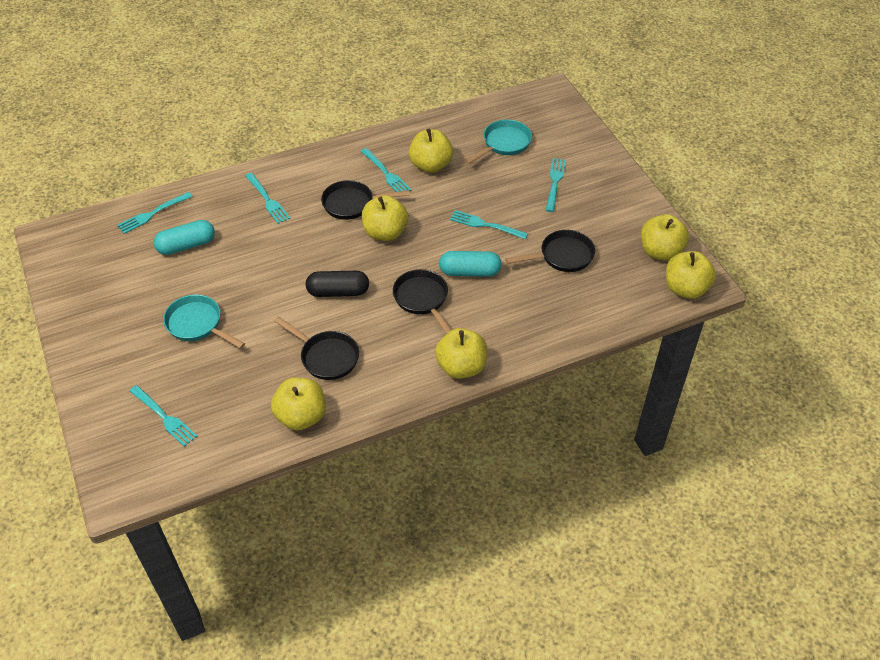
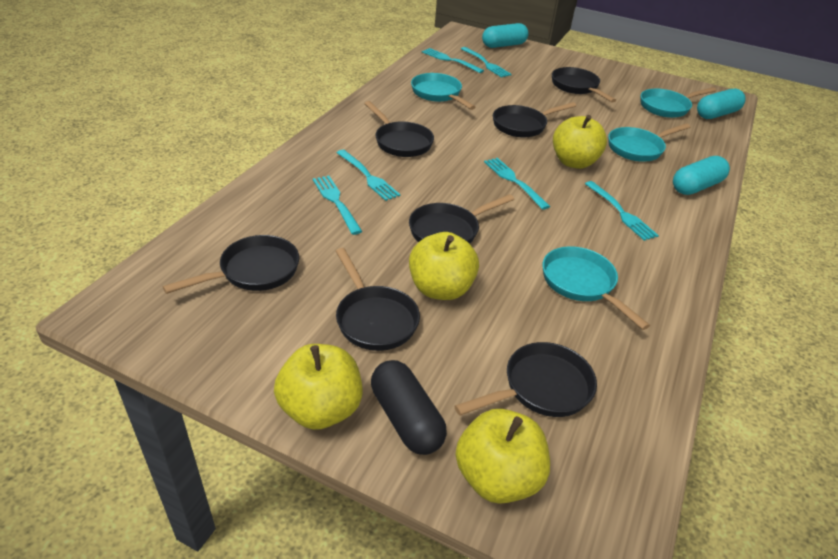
black pan: 4 -> 7
turquoise capsule: 2 -> 3
turquoise pan: 2 -> 4
yellow apple: 6 -> 4

